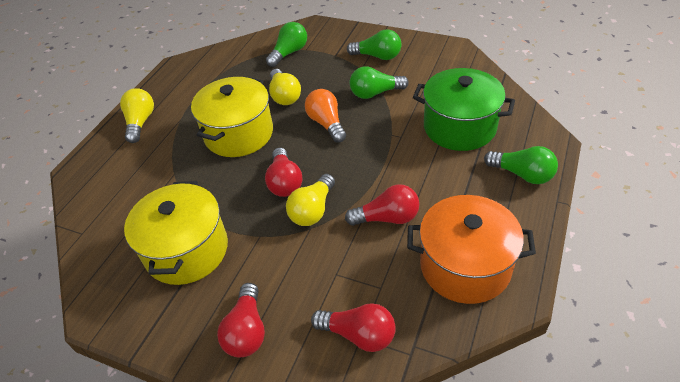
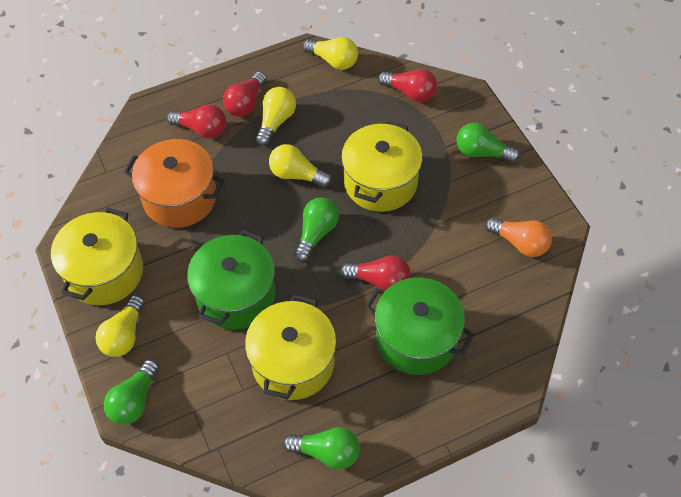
green pot: 1 -> 2
yellow light bulb: 3 -> 4
yellow pot: 2 -> 3

